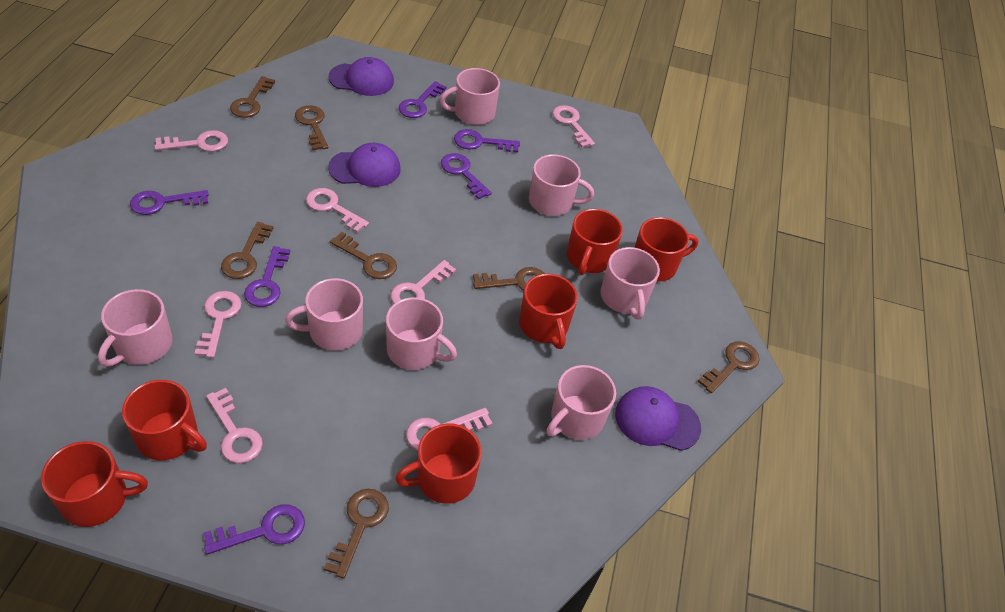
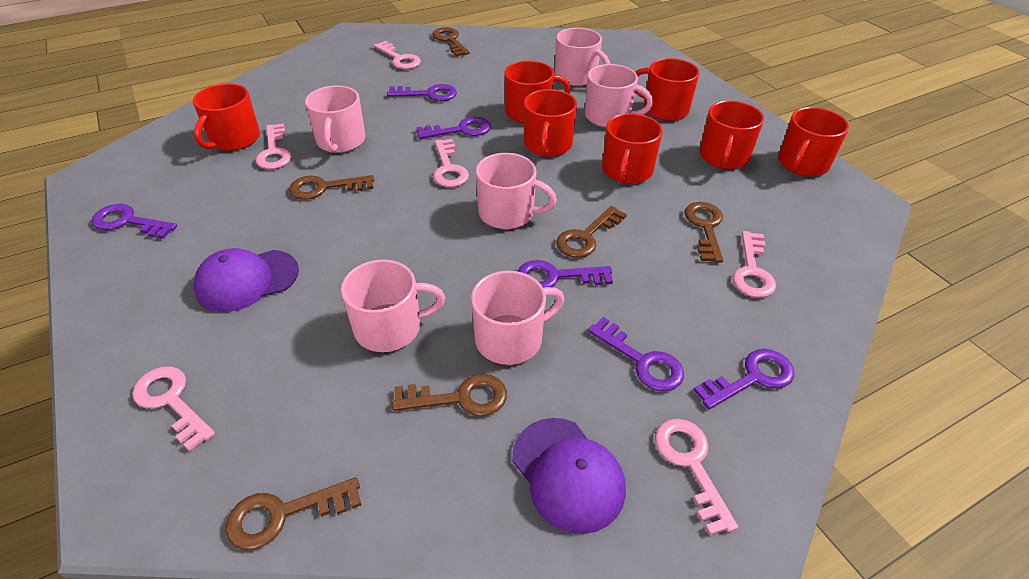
brown key: 7 -> 6
pink key: 7 -> 6
pink mug: 7 -> 6
purple cap: 3 -> 2
red mug: 6 -> 7

